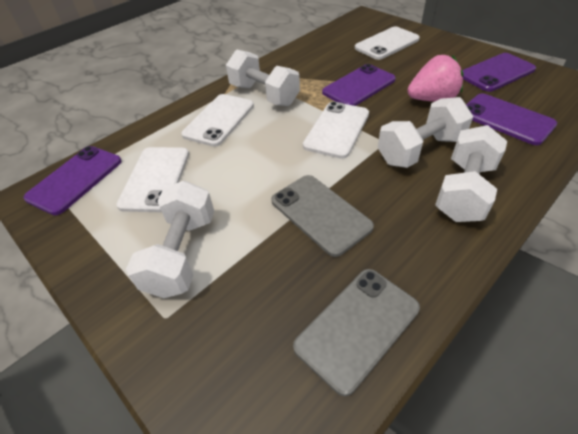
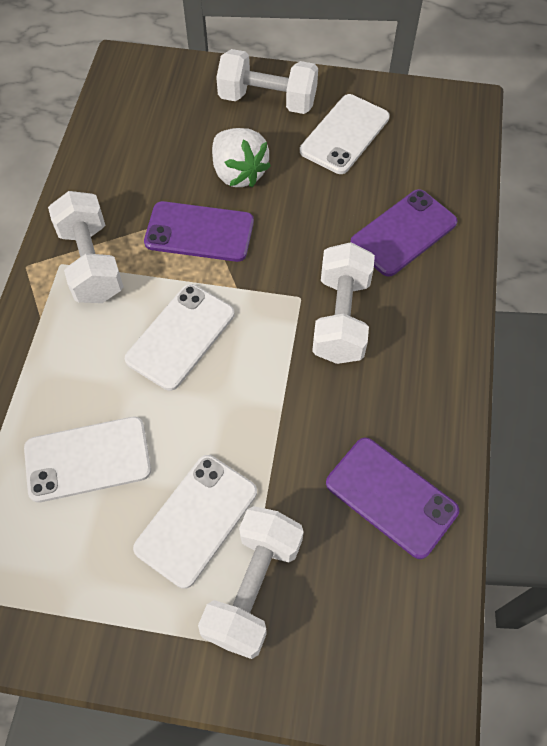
grey phone: 2 -> 0
pink strawberry: 1 -> 0
purple phone: 4 -> 3
white strawberry: 0 -> 1

